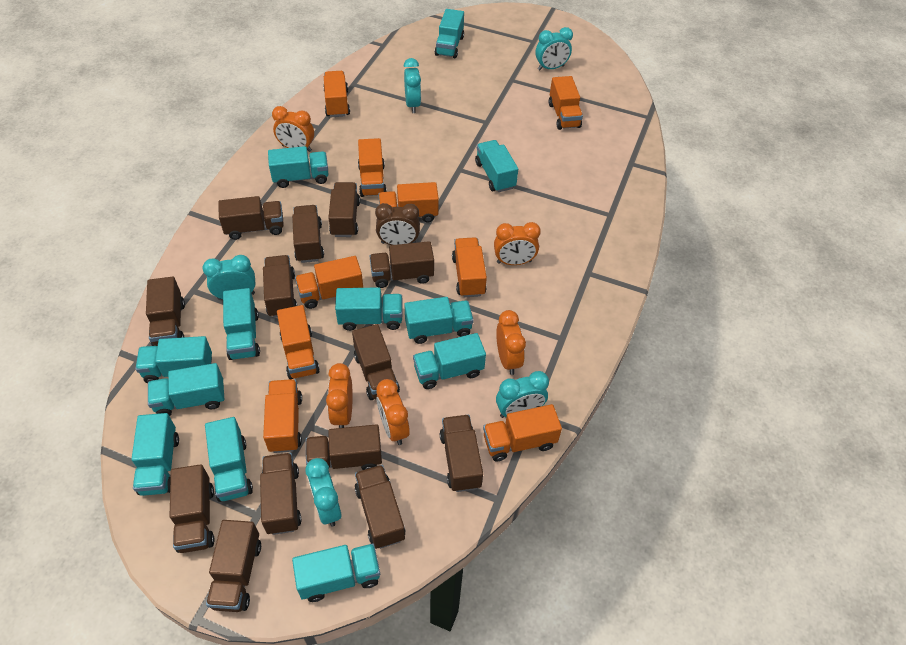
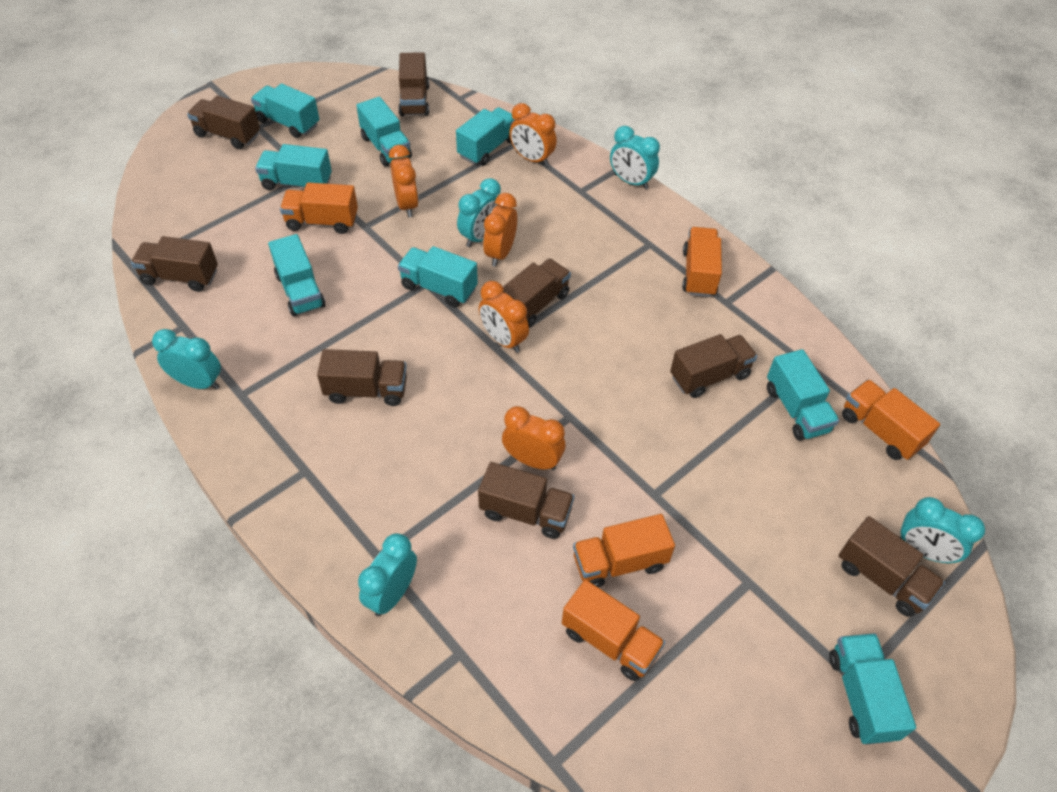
brown clock: 1 -> 0
brown truck: 13 -> 8
orange truck: 9 -> 5
turquoise truck: 12 -> 8

